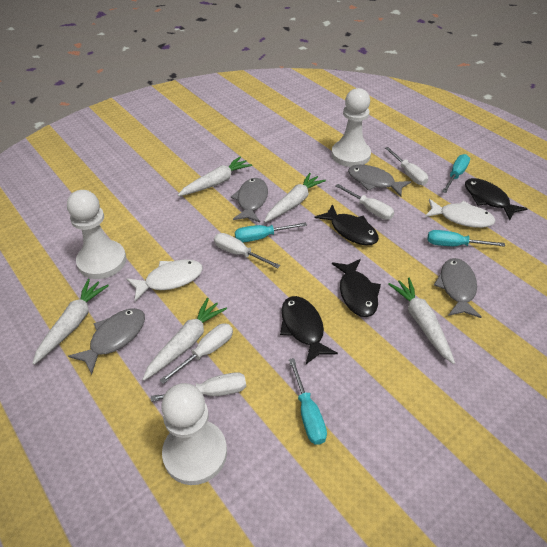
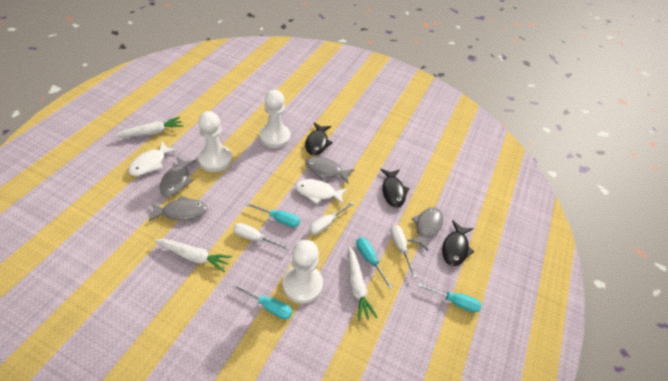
black fish: 4 -> 3
white carrot: 5 -> 3
white screwdriver: 5 -> 3

